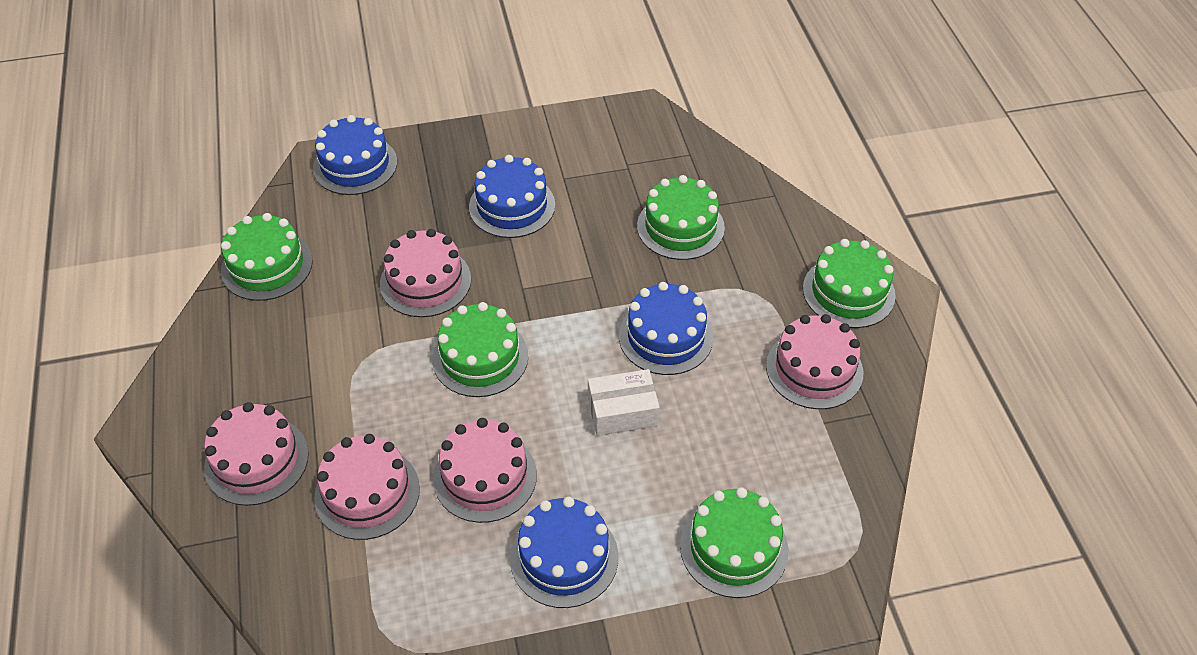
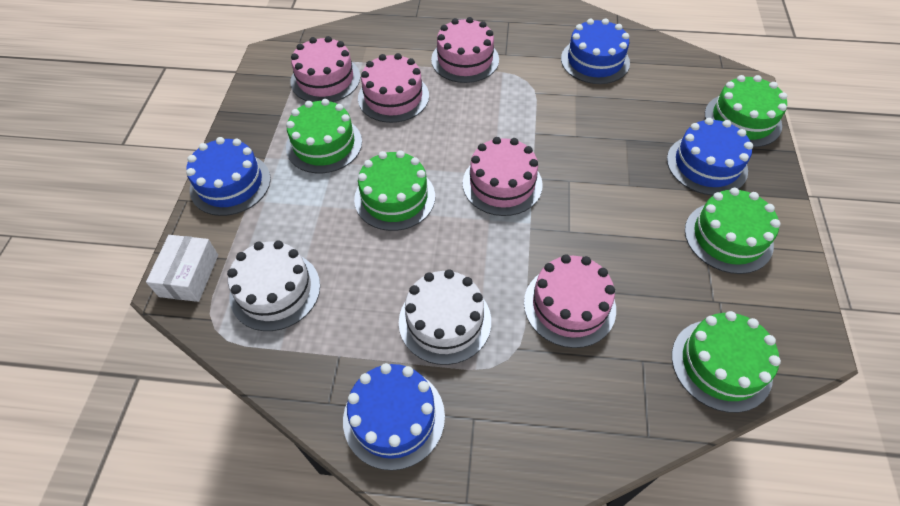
white cake: 0 -> 2

